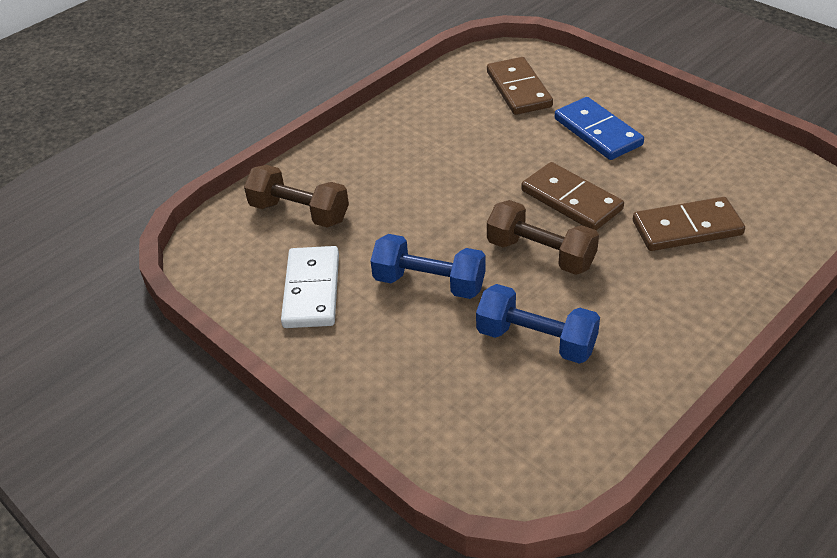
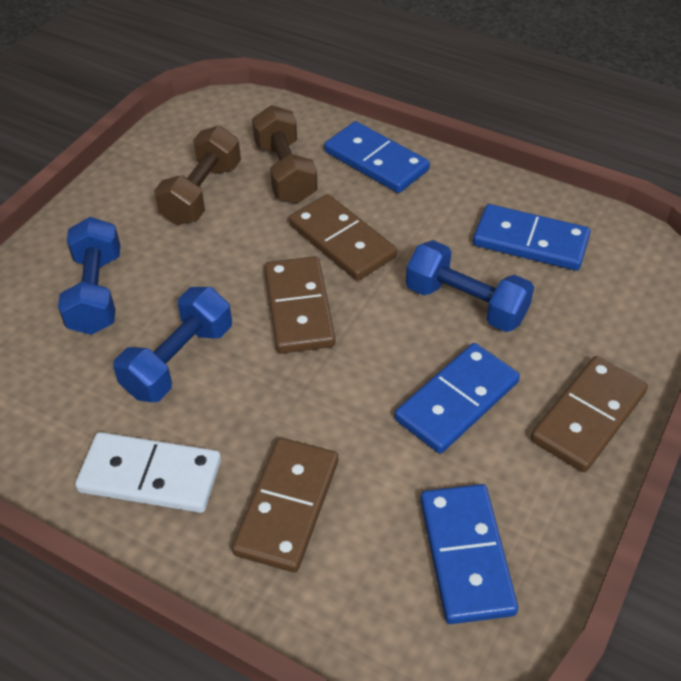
blue domino: 1 -> 4
blue dumbbell: 2 -> 3
brown domino: 3 -> 4

